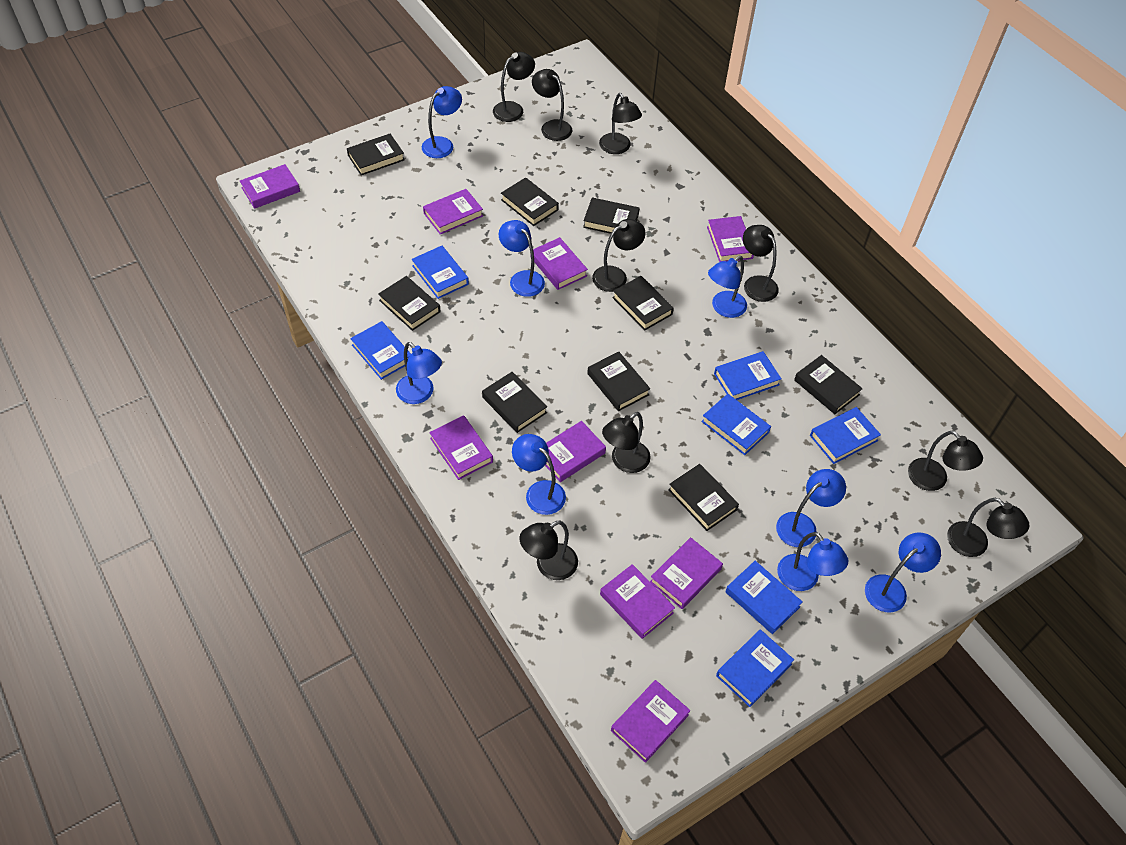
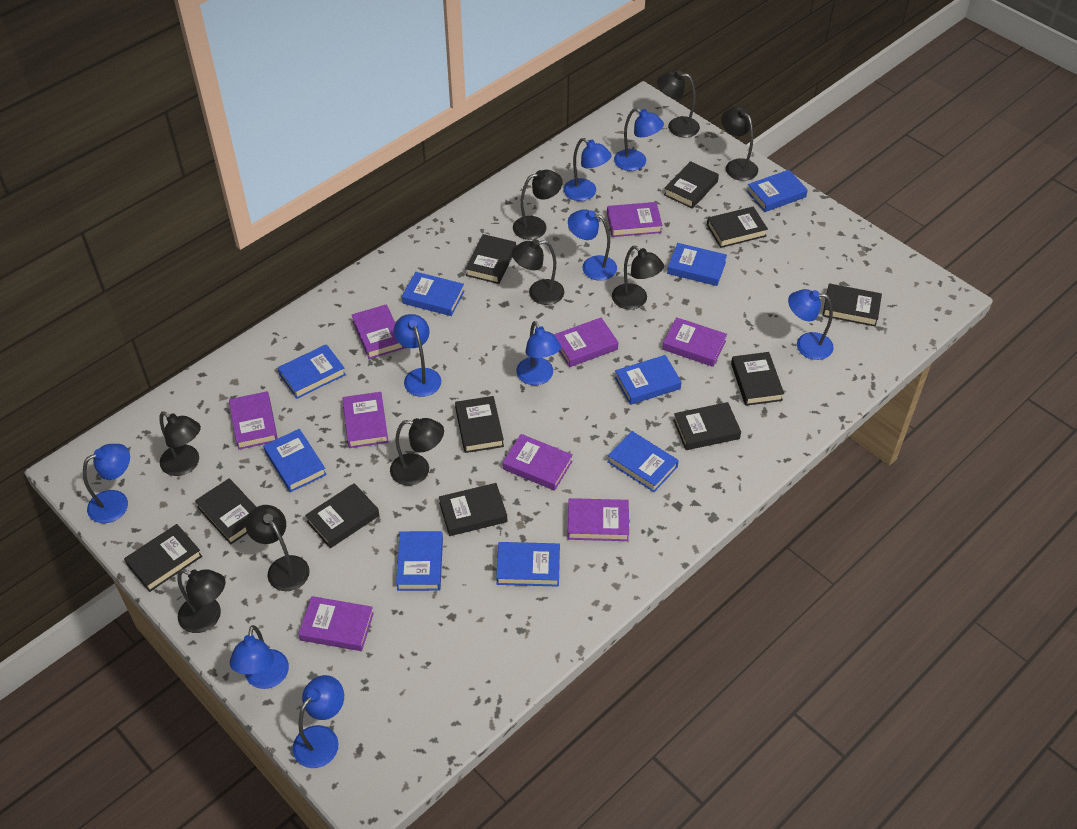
black book: 9 -> 11
blue book: 7 -> 9
blue lamp: 8 -> 9

